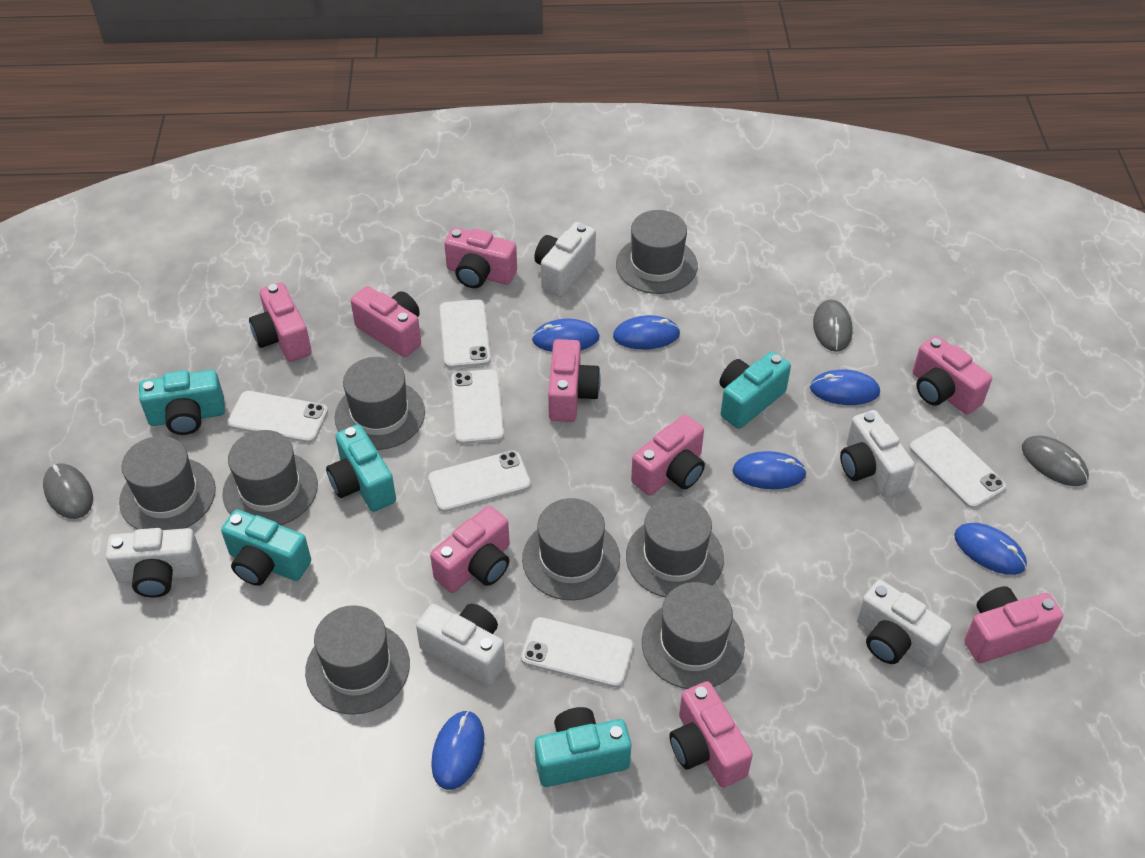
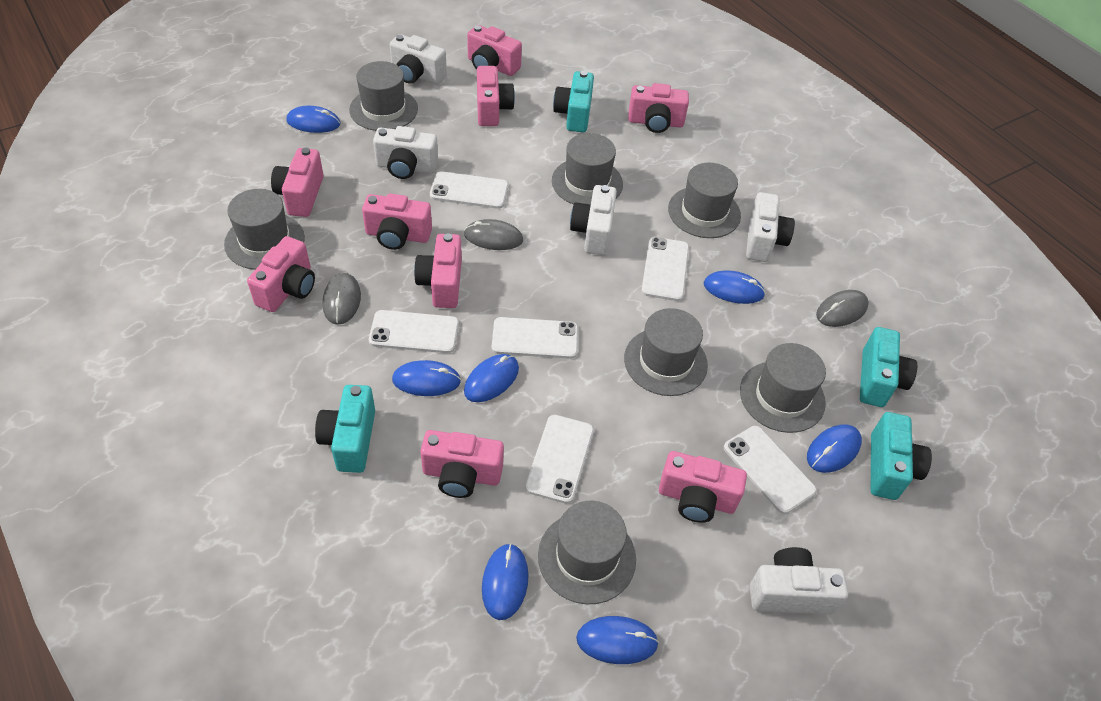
blue mouse: 6 -> 7
grey hat: 8 -> 7
turquoise camera: 5 -> 4

